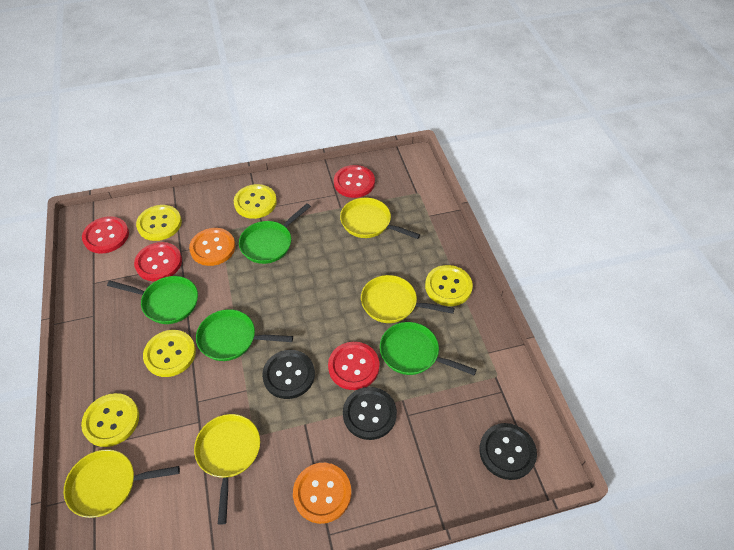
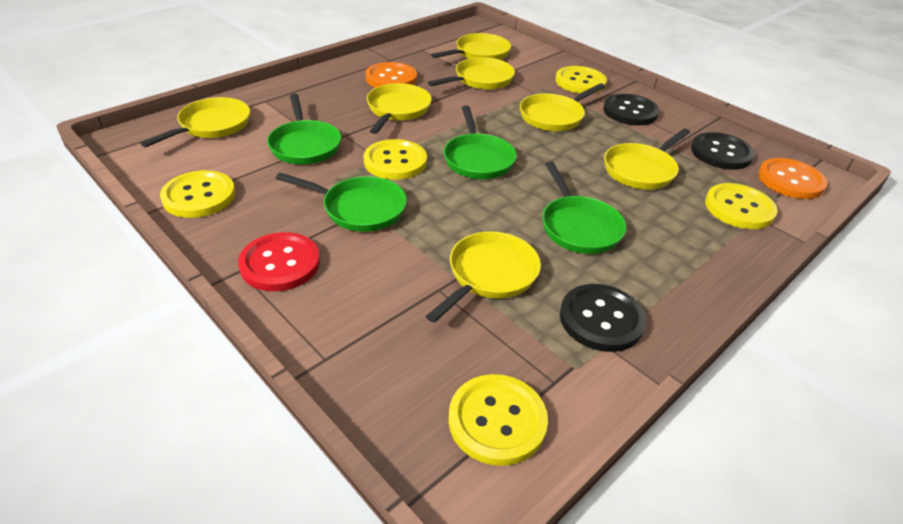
red button: 4 -> 1
yellow pan: 4 -> 7

